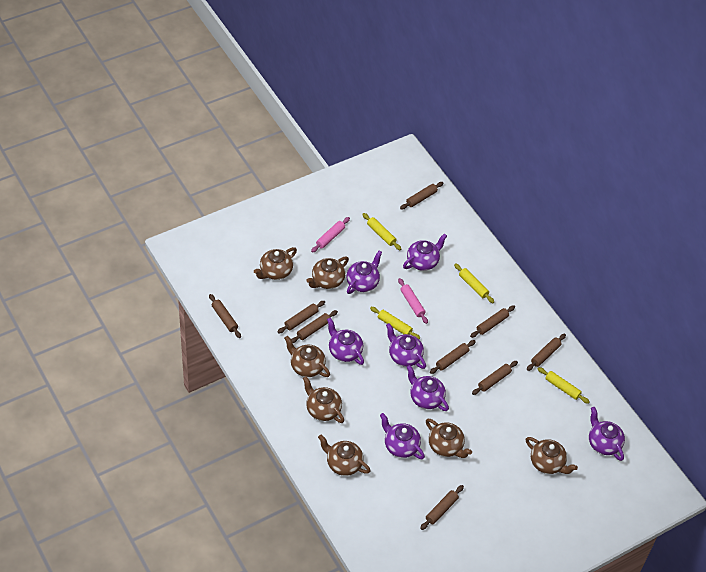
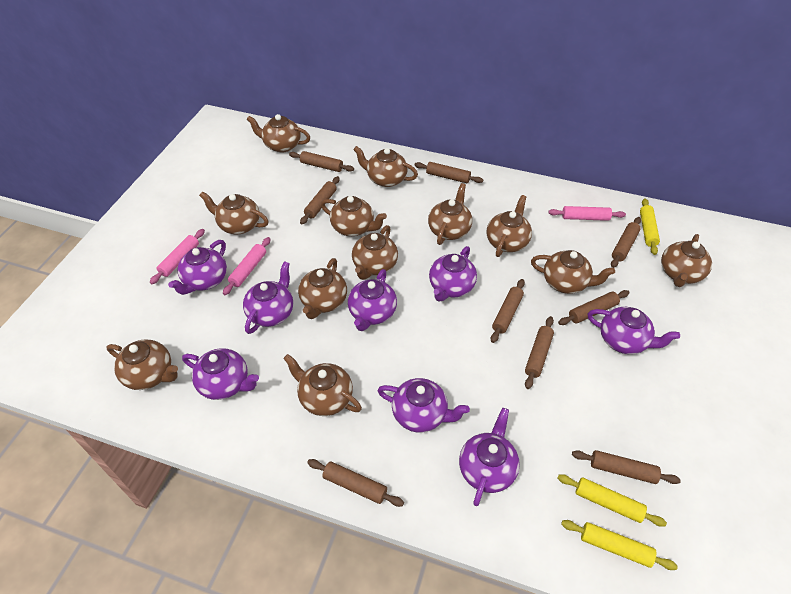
brown teapot: 7 -> 12
pink rolling pin: 2 -> 3
purple teapot: 7 -> 8
yellow rolling pin: 4 -> 3

